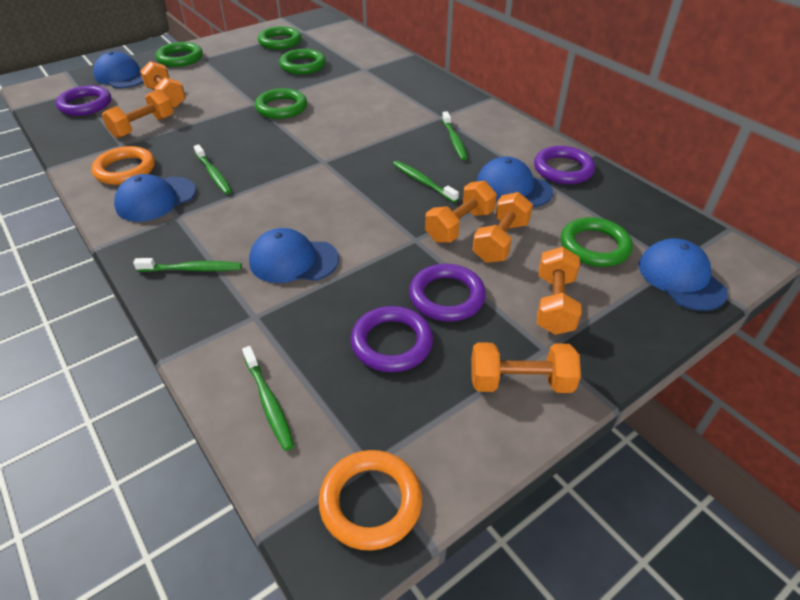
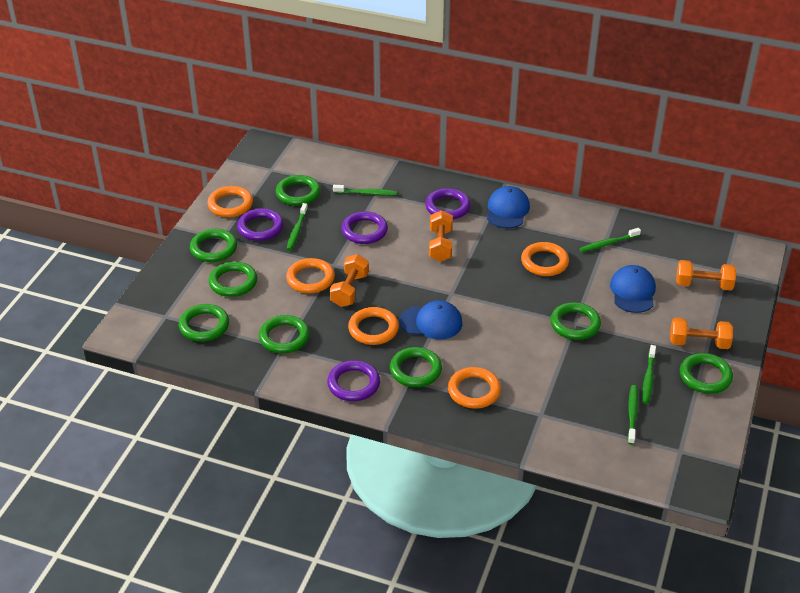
blue cap: 5 -> 3
green ring: 5 -> 8
orange dumbbell: 6 -> 4
orange ring: 2 -> 5

